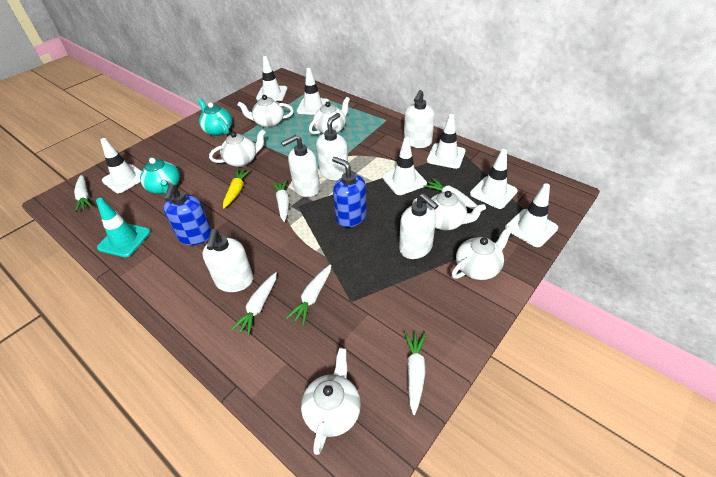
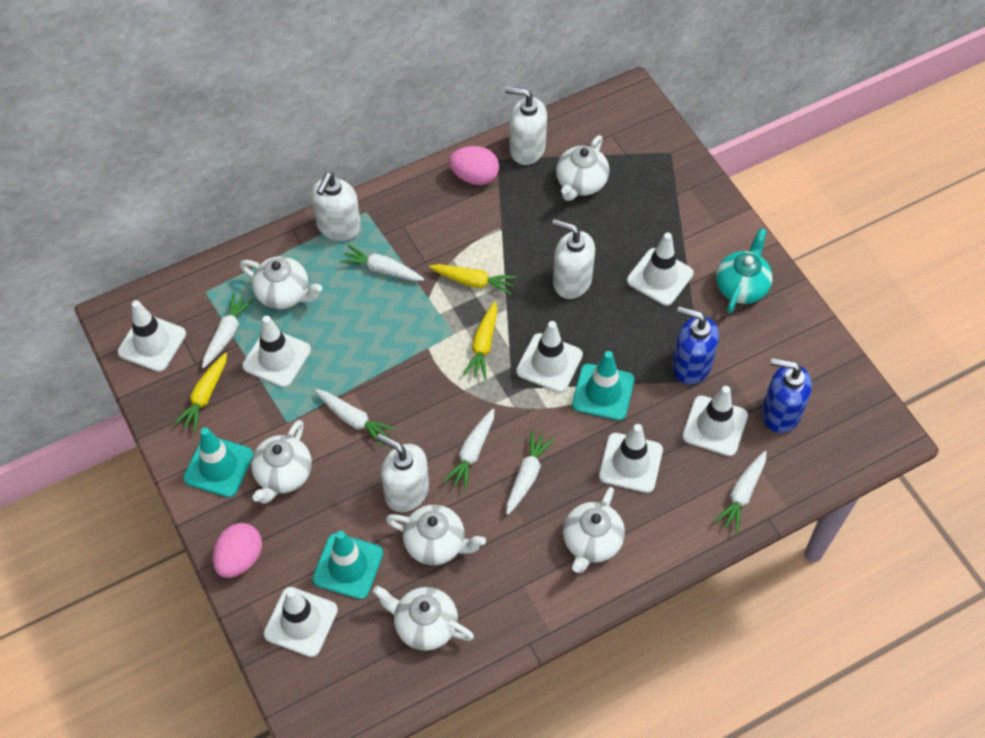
pink egg: 0 -> 2
turquoise teapot: 2 -> 1
turquoise traffic cone: 1 -> 3
white soap dispenser: 5 -> 4
yellow carrot: 1 -> 3

